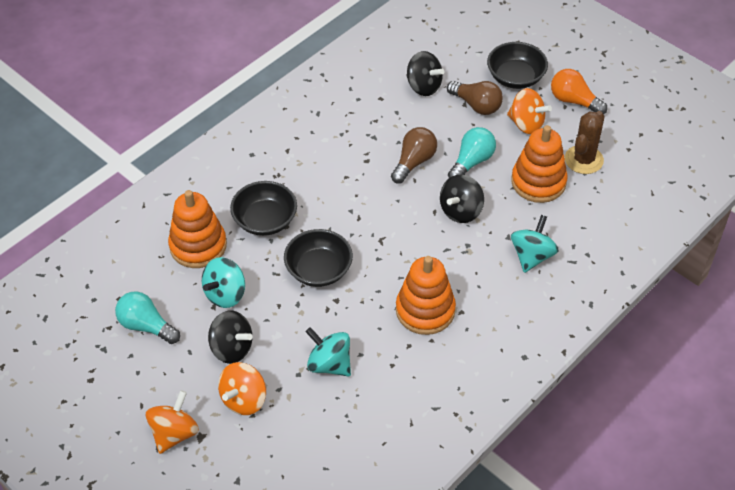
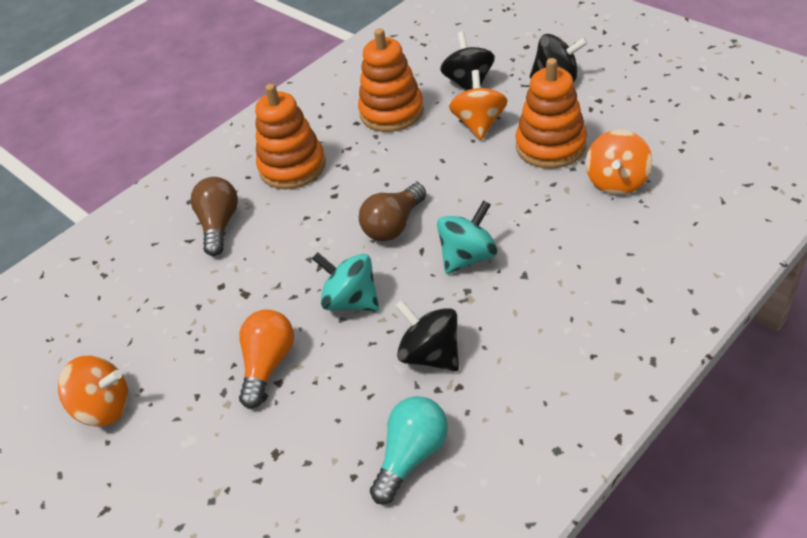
black bowl: 3 -> 0
brown cactus: 1 -> 0
turquoise light bulb: 2 -> 1
turquoise spinning top: 3 -> 2

